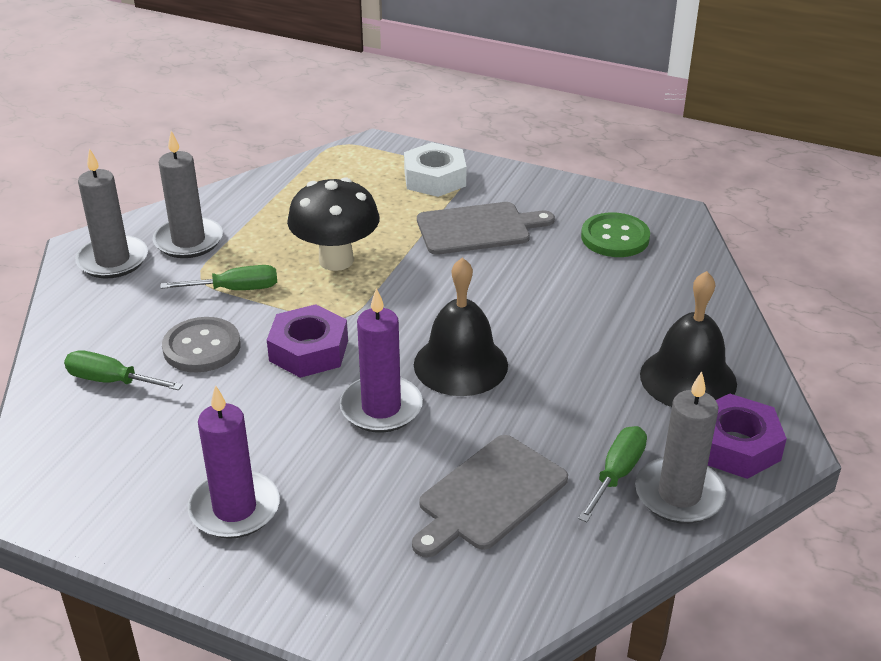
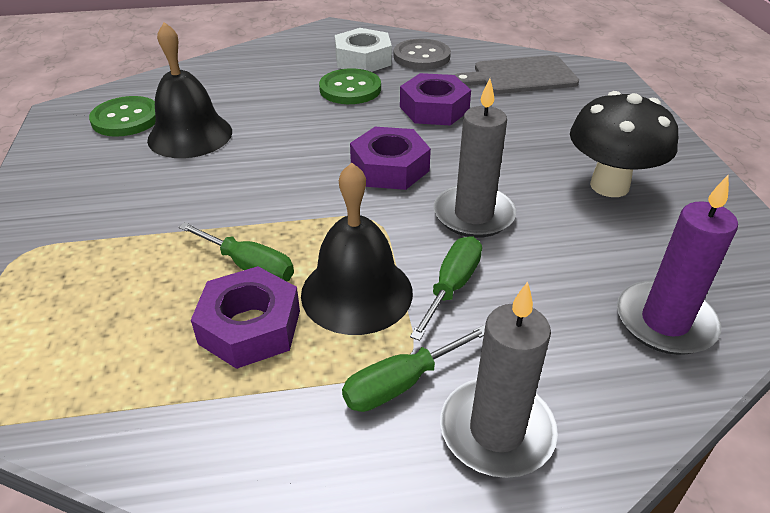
green button: 1 -> 2
grey candle: 3 -> 2
grey cutting board: 2 -> 1
purple candle: 2 -> 1
purple nut: 2 -> 3

